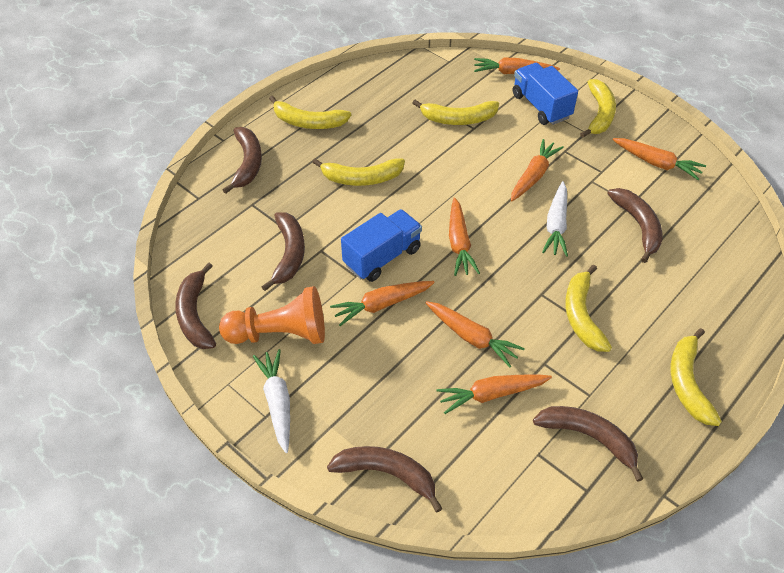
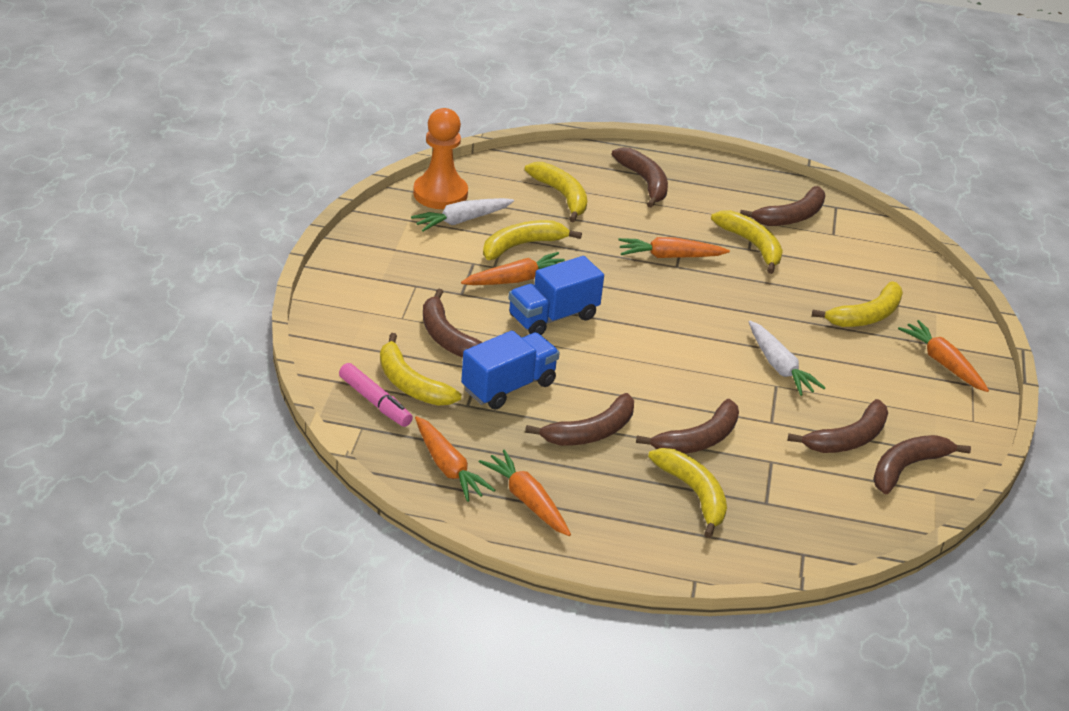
brown banana: 6 -> 7
orange carrot: 7 -> 5
pink marker: 0 -> 1

